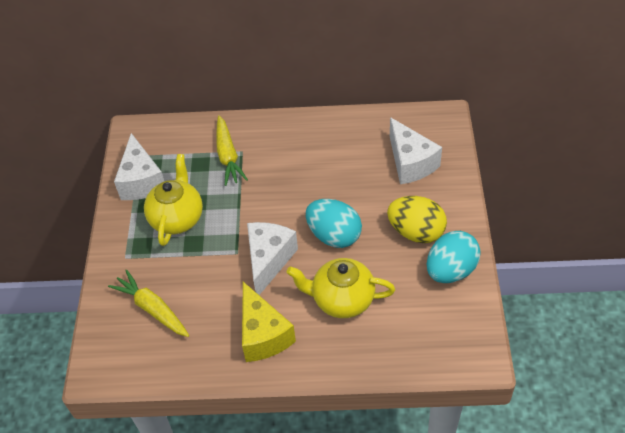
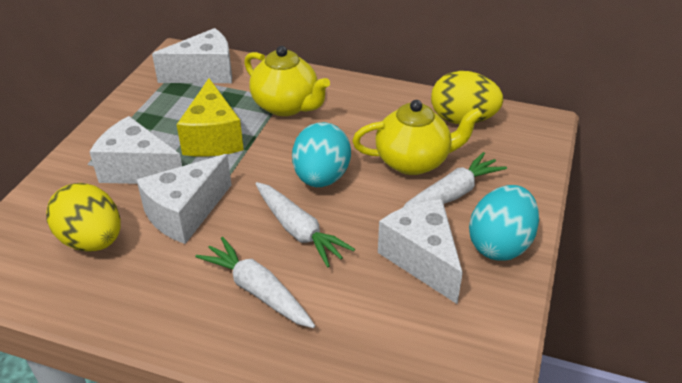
white carrot: 0 -> 3
white cheese: 3 -> 4
yellow carrot: 2 -> 0
yellow egg: 1 -> 2

